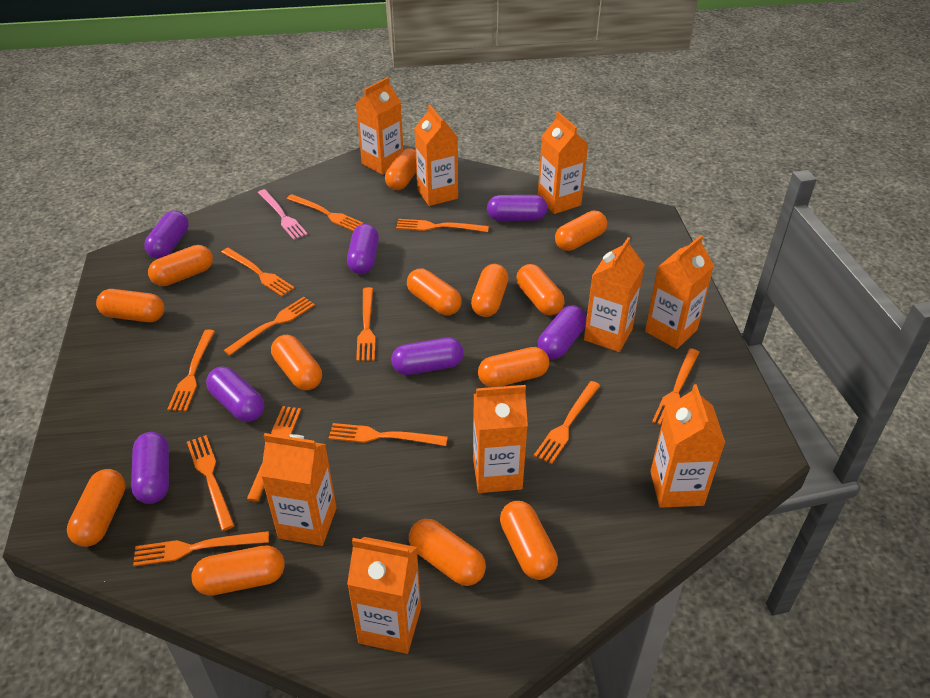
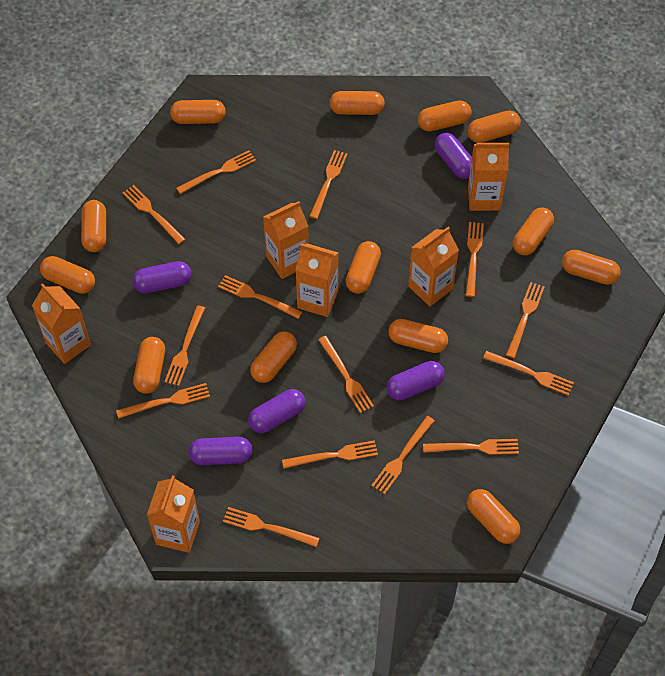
orange carton: 9 -> 6
orange fork: 12 -> 14
pink fork: 1 -> 0
purple capsule: 7 -> 5

